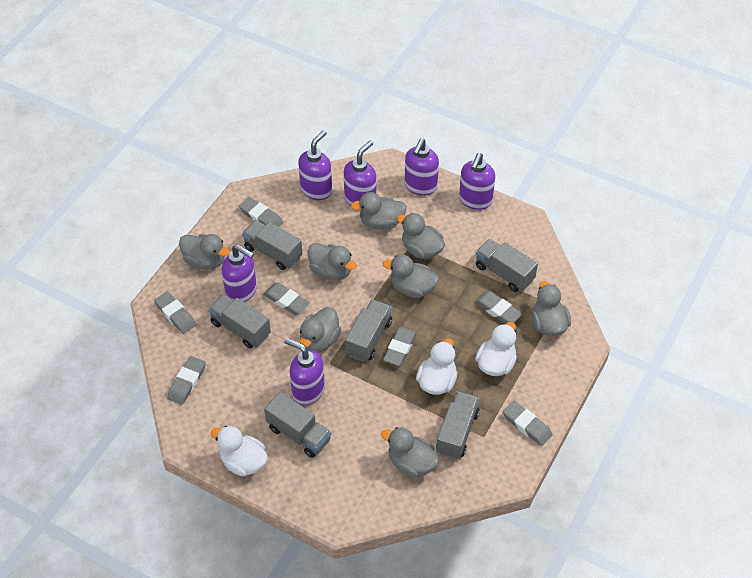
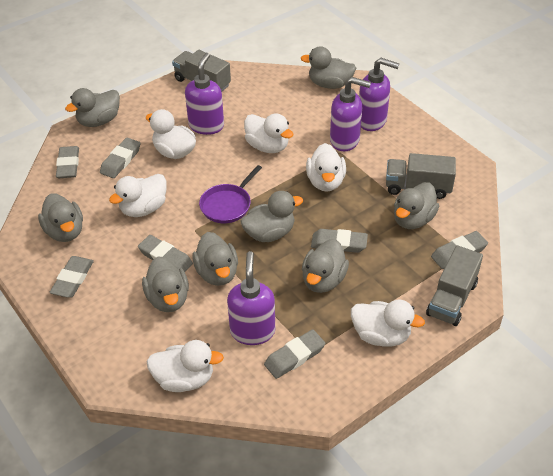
grey truck: 6 -> 3
purple pan: 0 -> 1
purple soap dispenser: 6 -> 4
white duck: 3 -> 6

